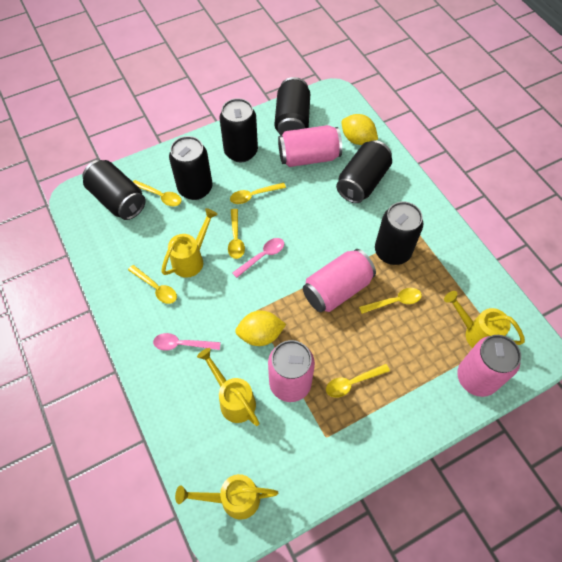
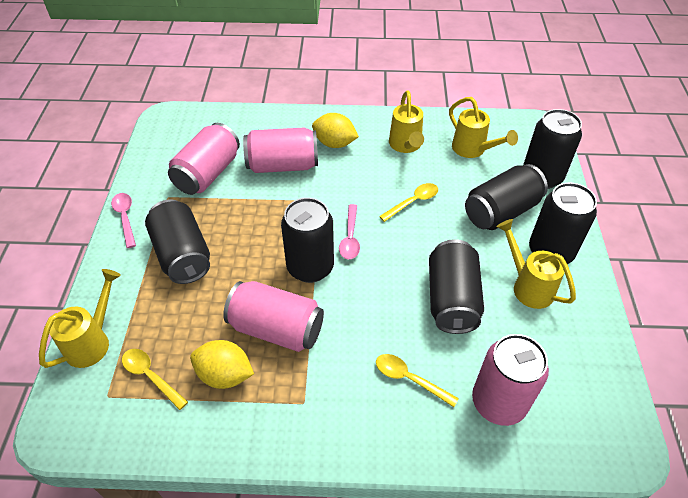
yellow spoon: 6 -> 3

